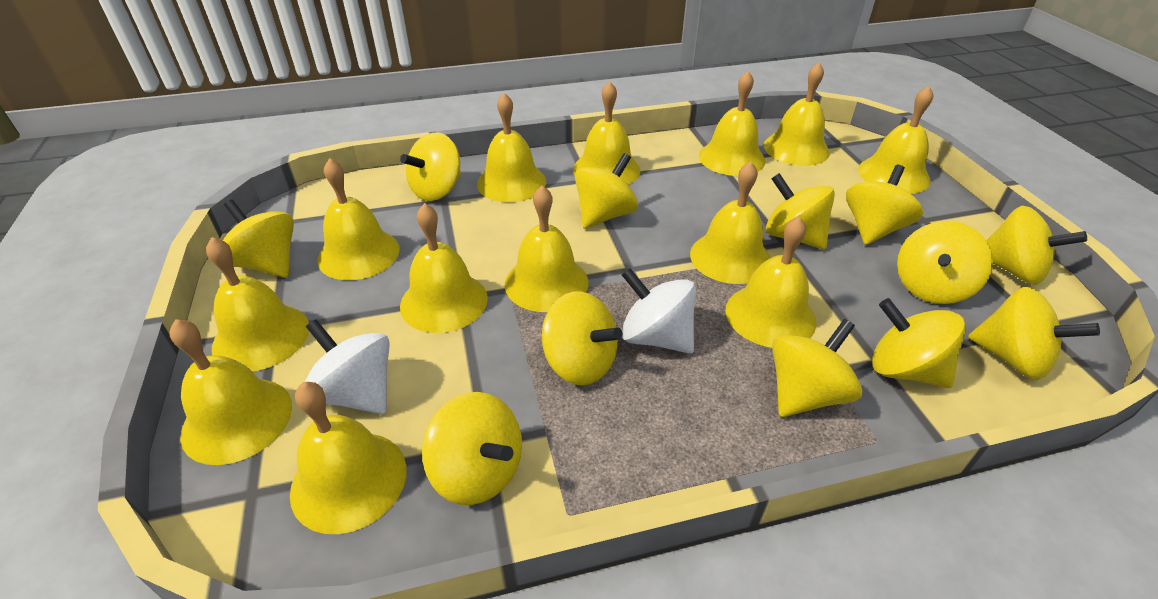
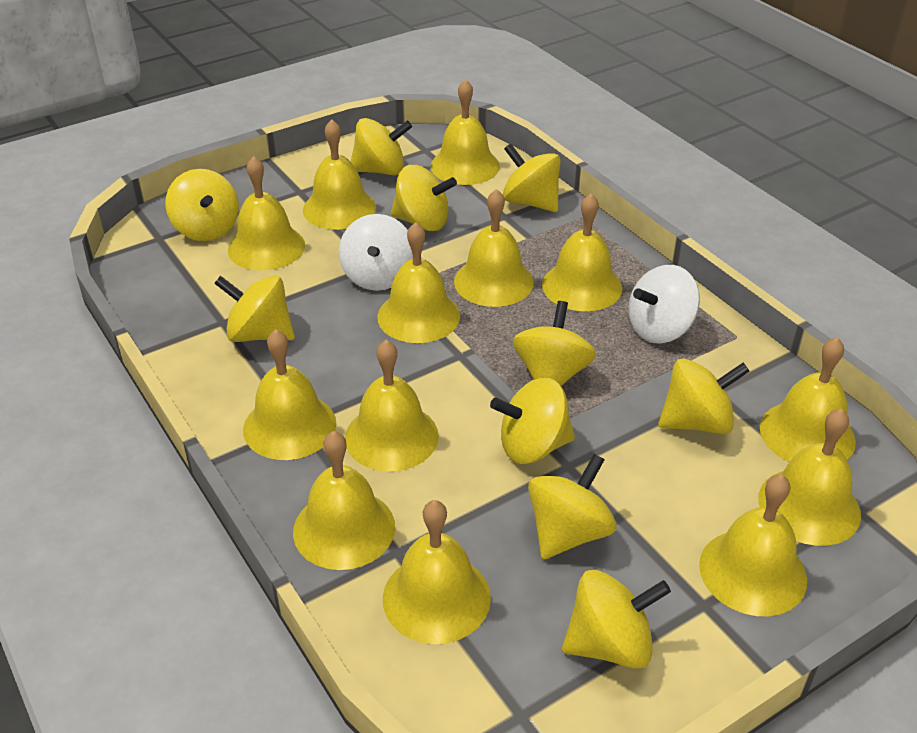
yellow spinning top: 12 -> 10

